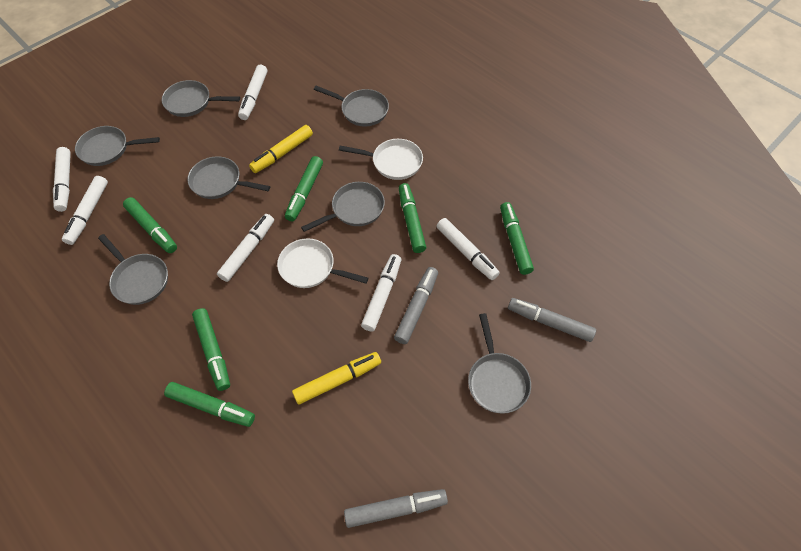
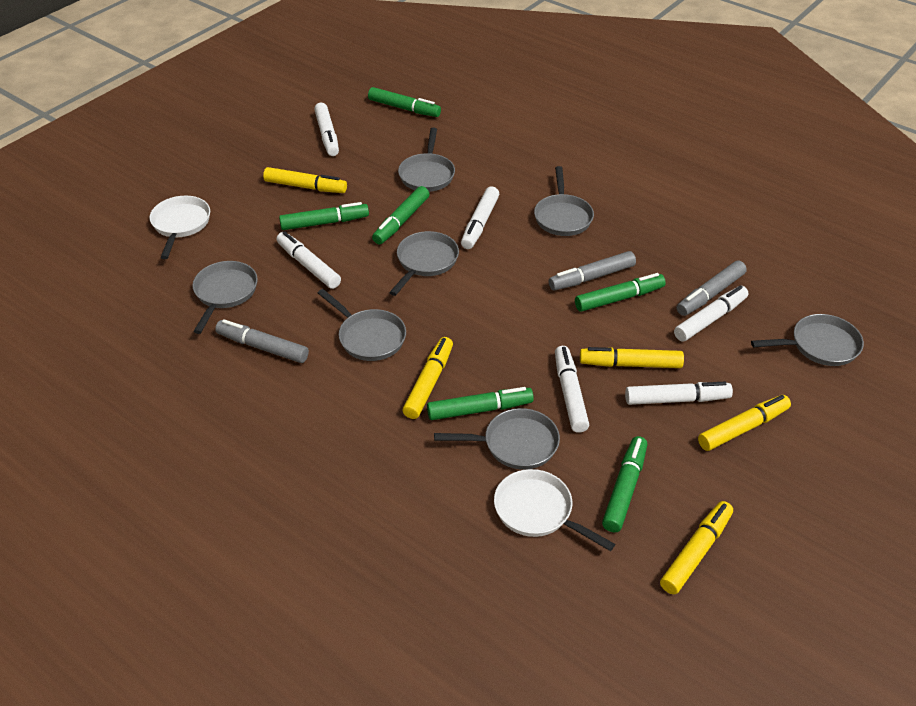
yellow marker: 2 -> 5

